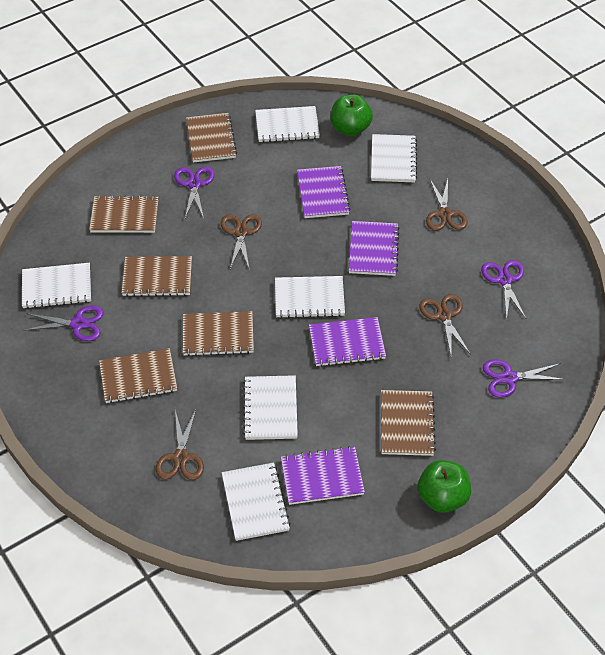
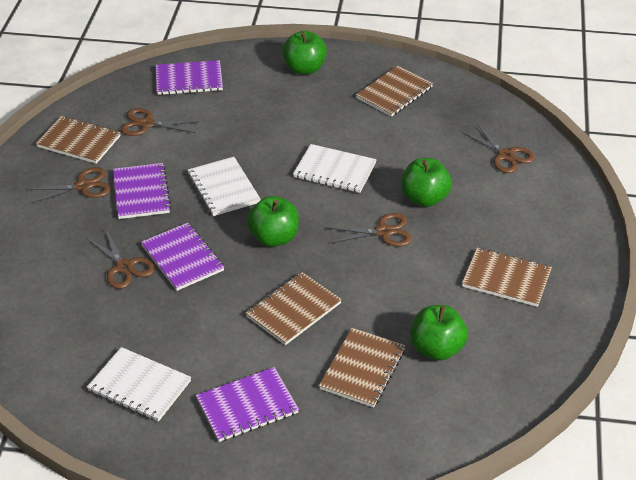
brown notebook: 6 -> 5
brown scissors: 4 -> 5
green apple: 2 -> 4
purple scissors: 4 -> 0
white notebook: 6 -> 3

